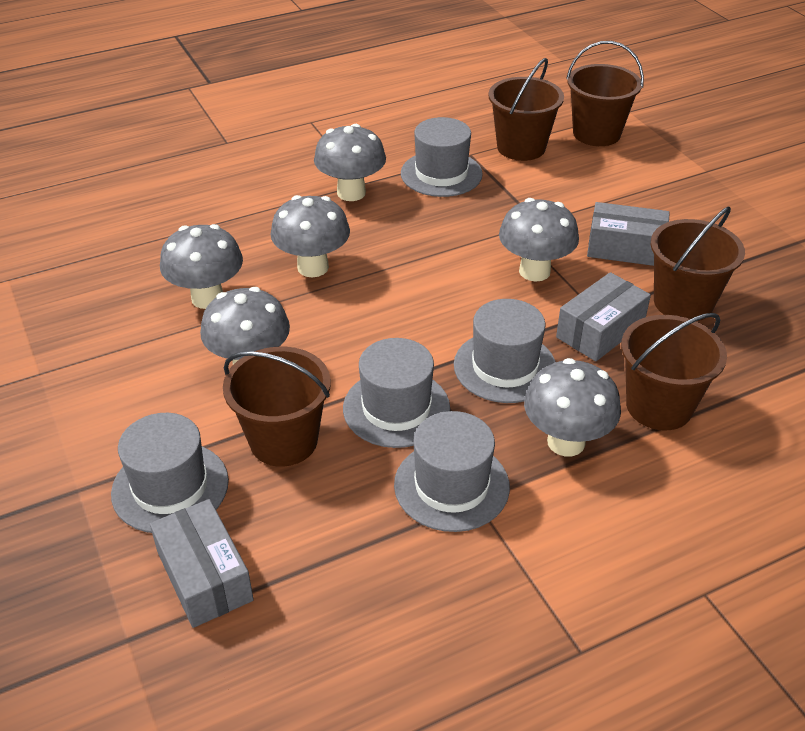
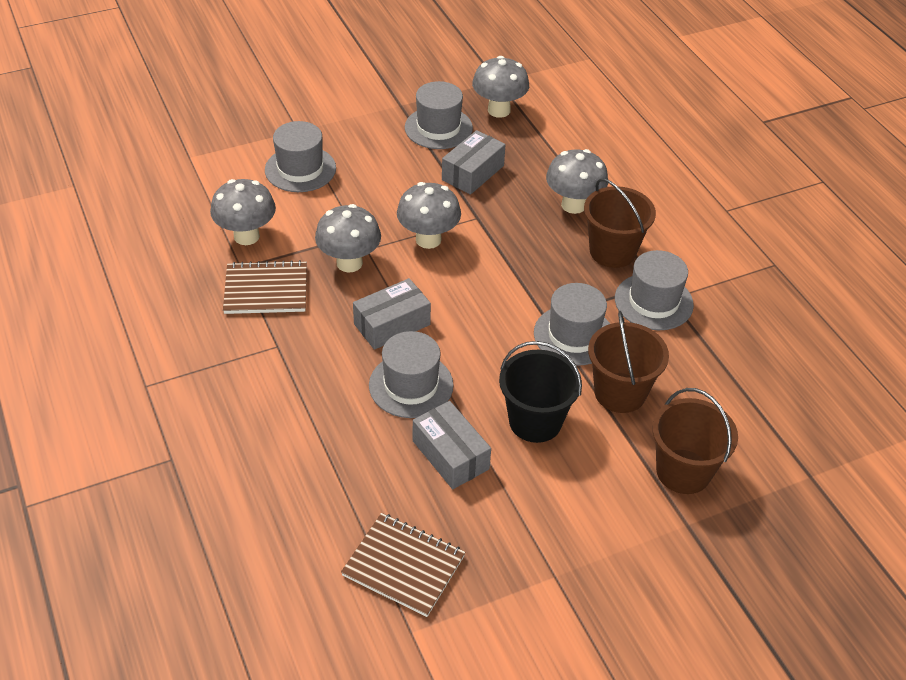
black bucket: 0 -> 1
brown bucket: 5 -> 3
brown notebook: 0 -> 2
grey mushroom: 6 -> 5

